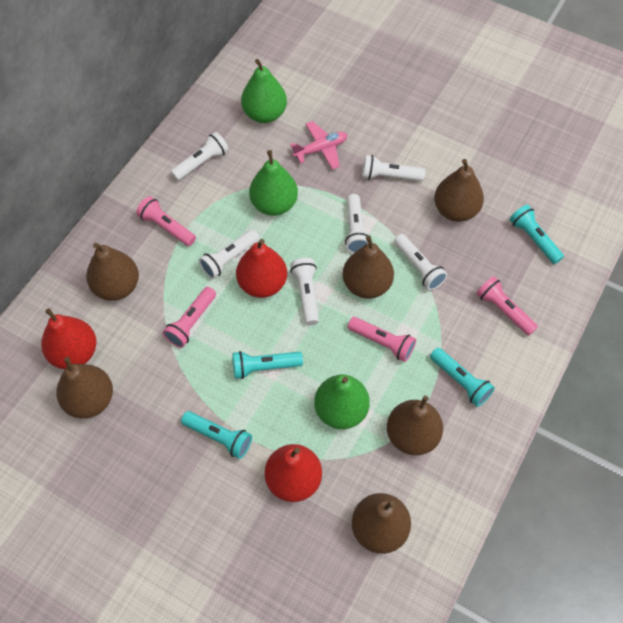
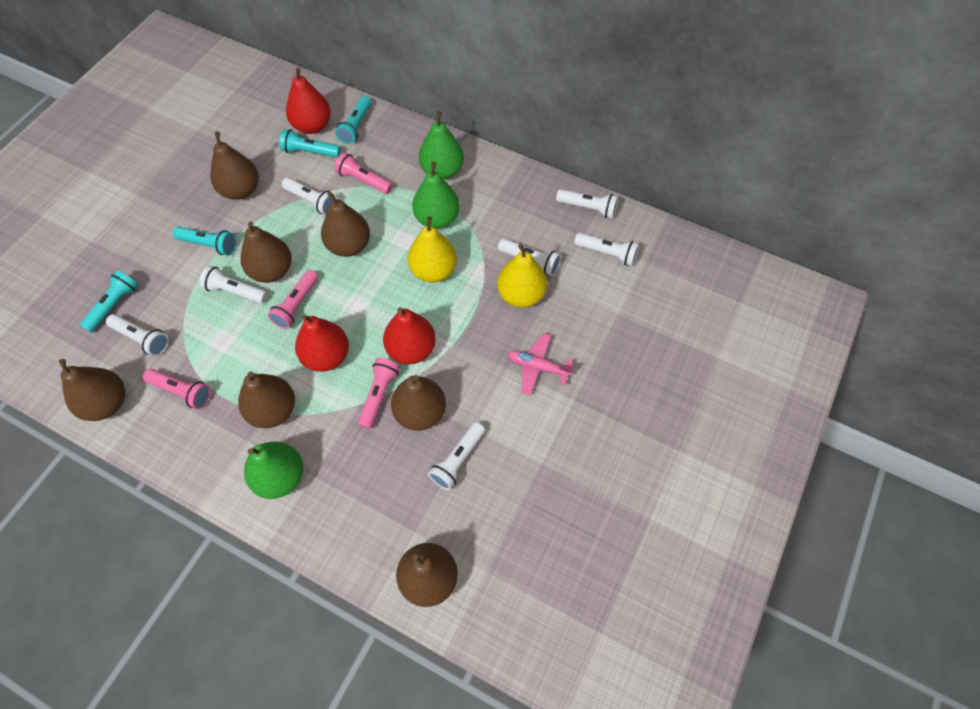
brown pear: 6 -> 7
white flashlight: 6 -> 7
yellow pear: 0 -> 2

